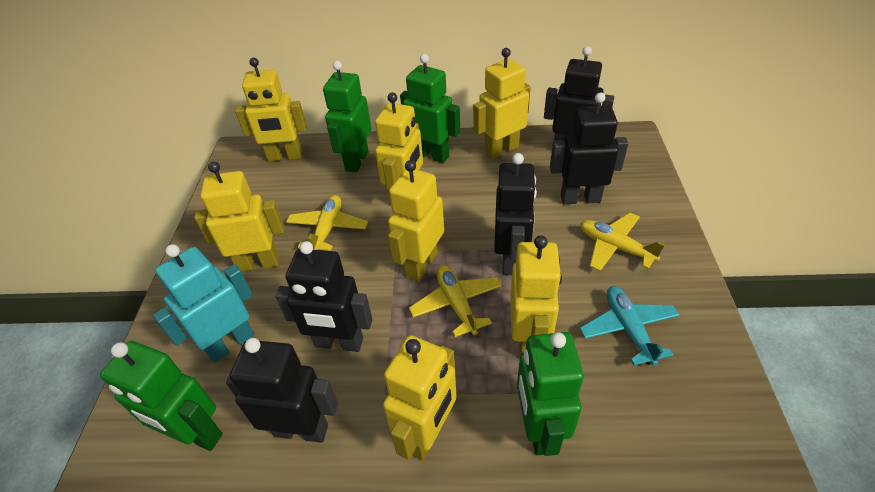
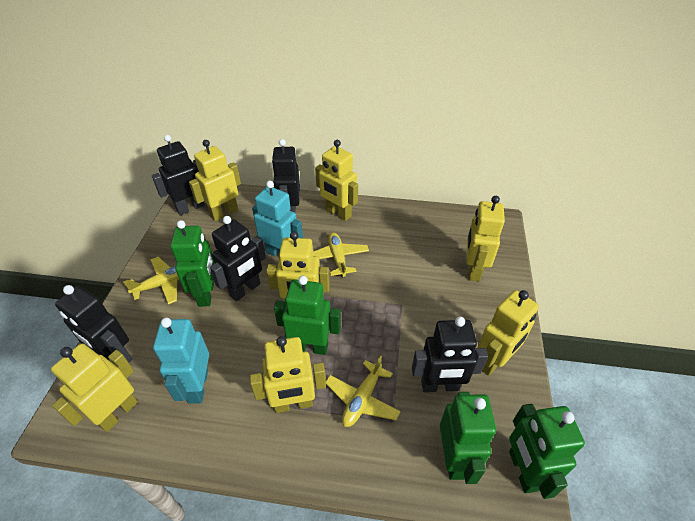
turquoise plane: 1 -> 0
turquoise robot: 1 -> 2

